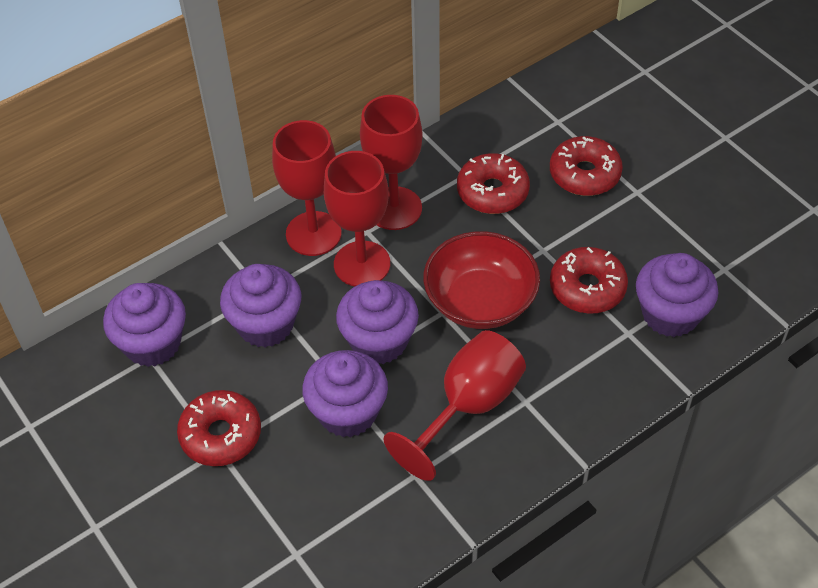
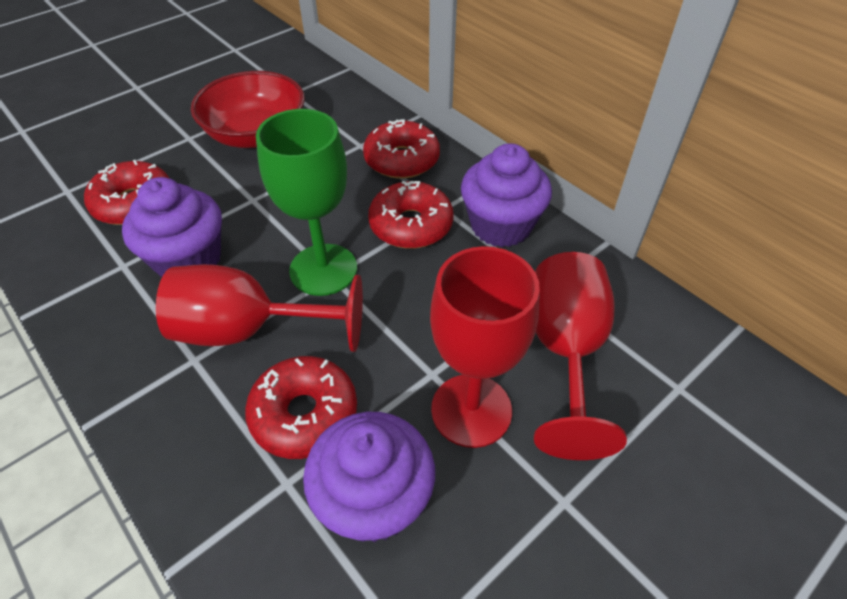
green goblet: 0 -> 1
purple cupcake: 5 -> 3
red goblet: 4 -> 3

